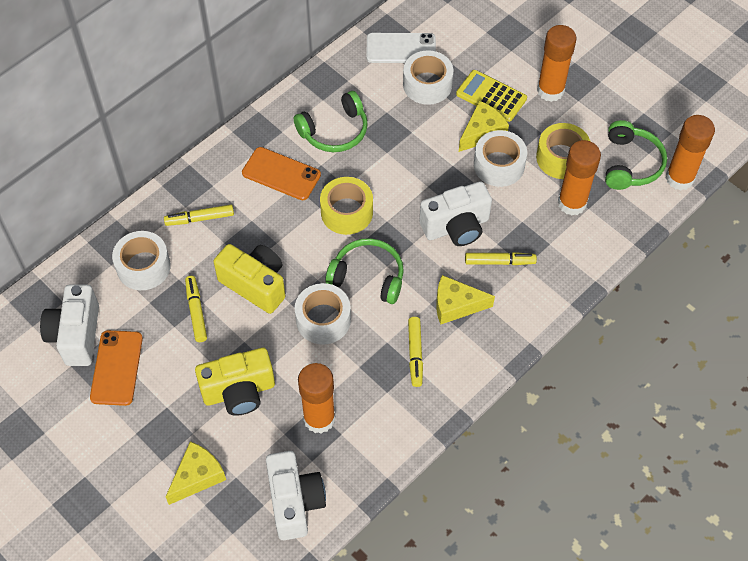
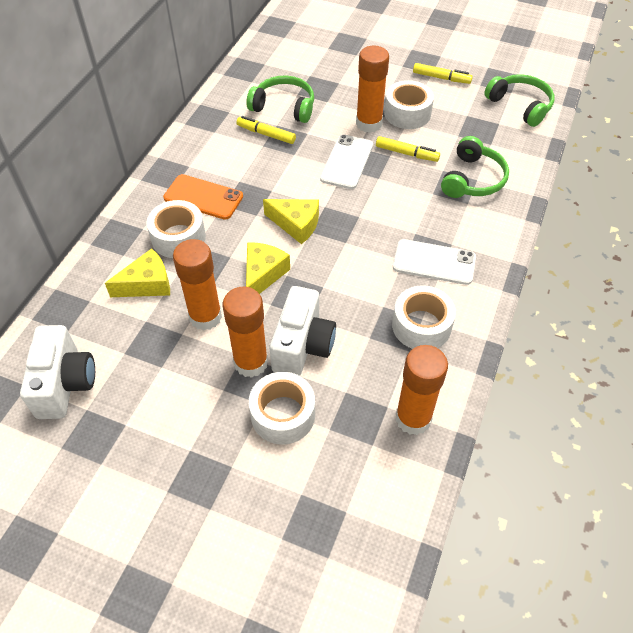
orange phone: 2 -> 1
white camera: 3 -> 2
white phone: 1 -> 2
yellow calculator: 1 -> 0
yellow camera: 2 -> 0
yellow marker: 4 -> 3
yellow tape: 2 -> 0

